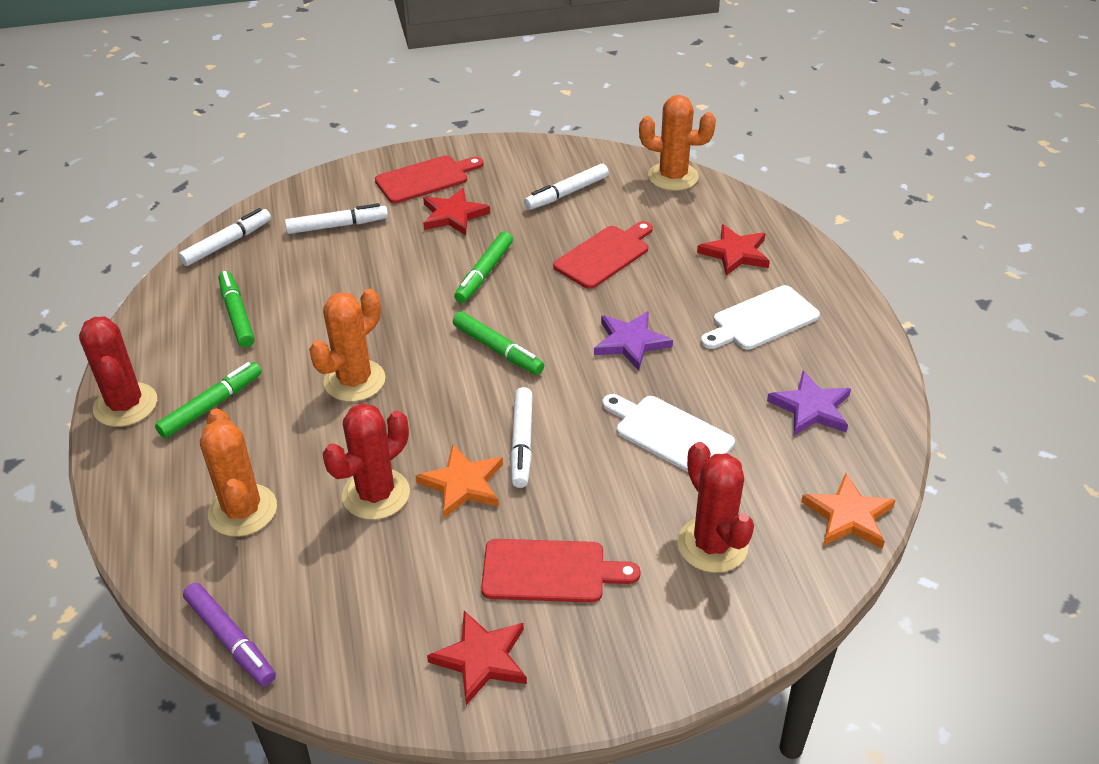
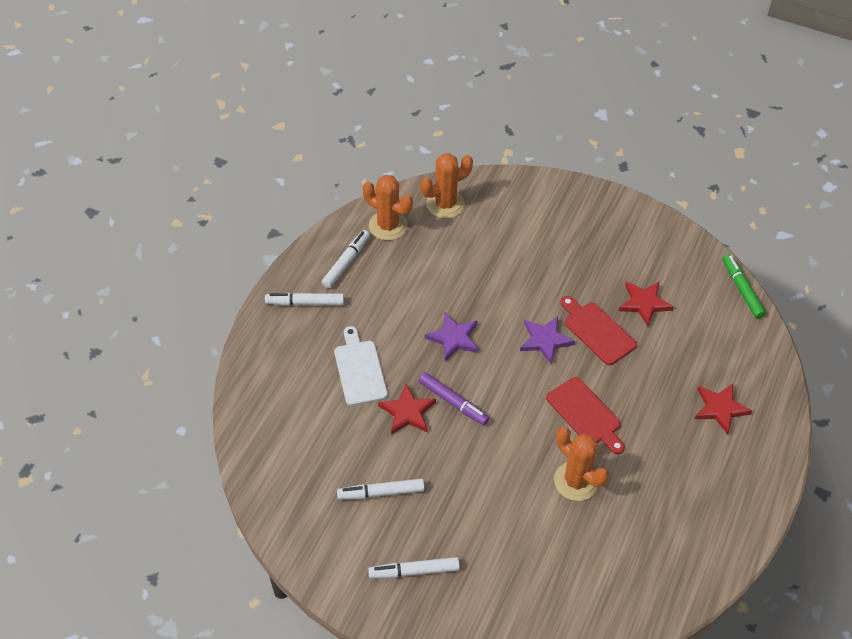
green marker: 4 -> 1
orange star: 2 -> 0
red cactus: 3 -> 0
red cutting board: 3 -> 2
white cutting board: 2 -> 1

